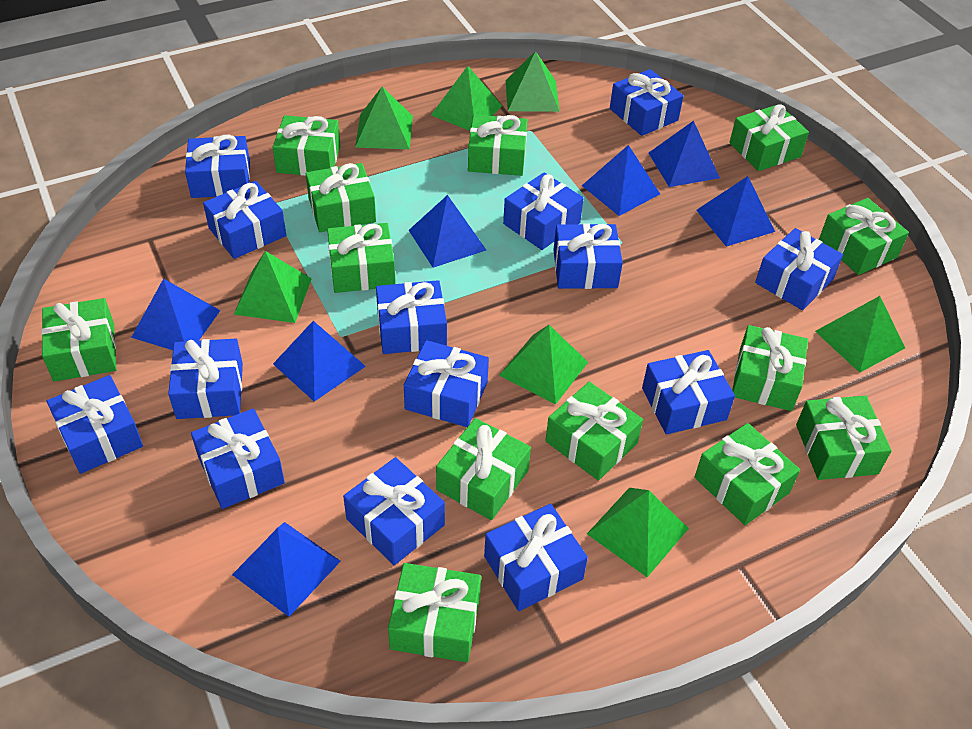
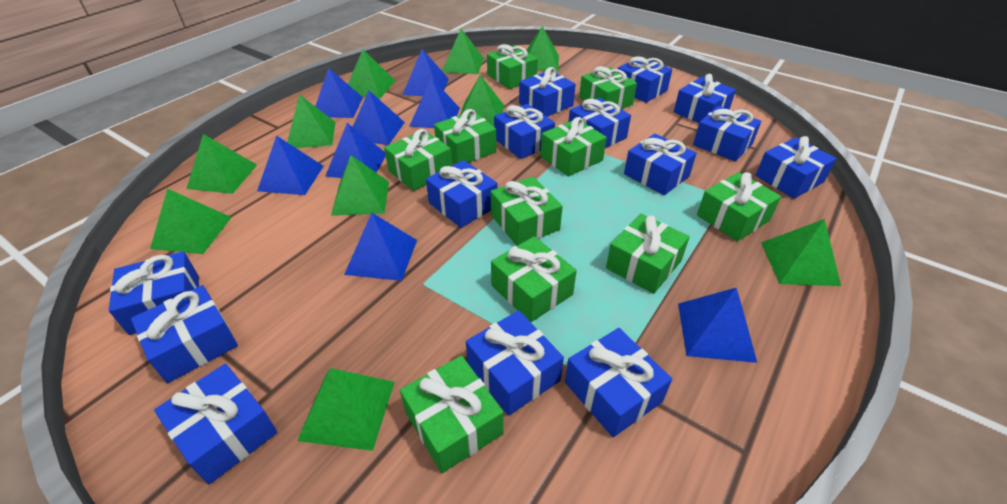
blue pyramid: 7 -> 8
green gift: 13 -> 10
green pyramid: 7 -> 10

